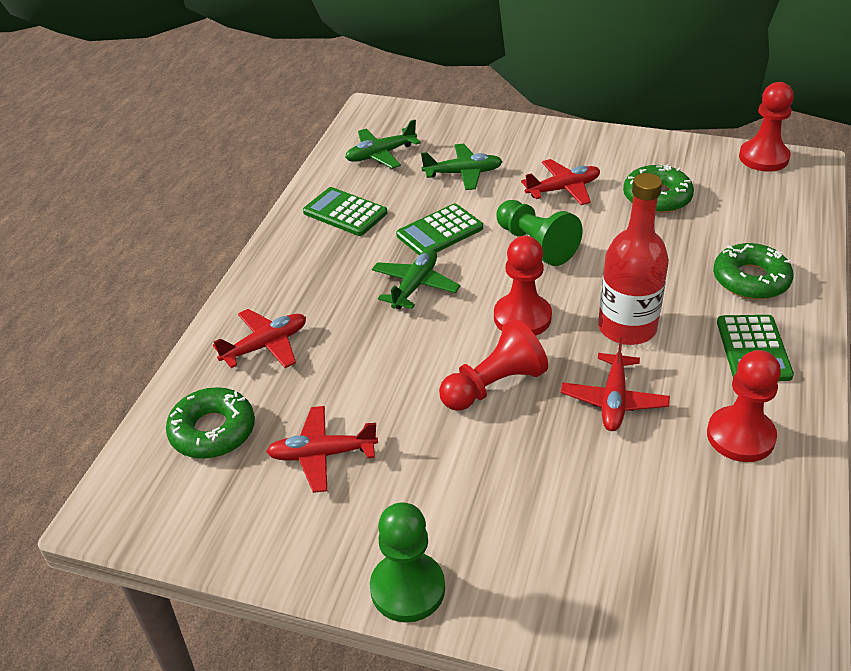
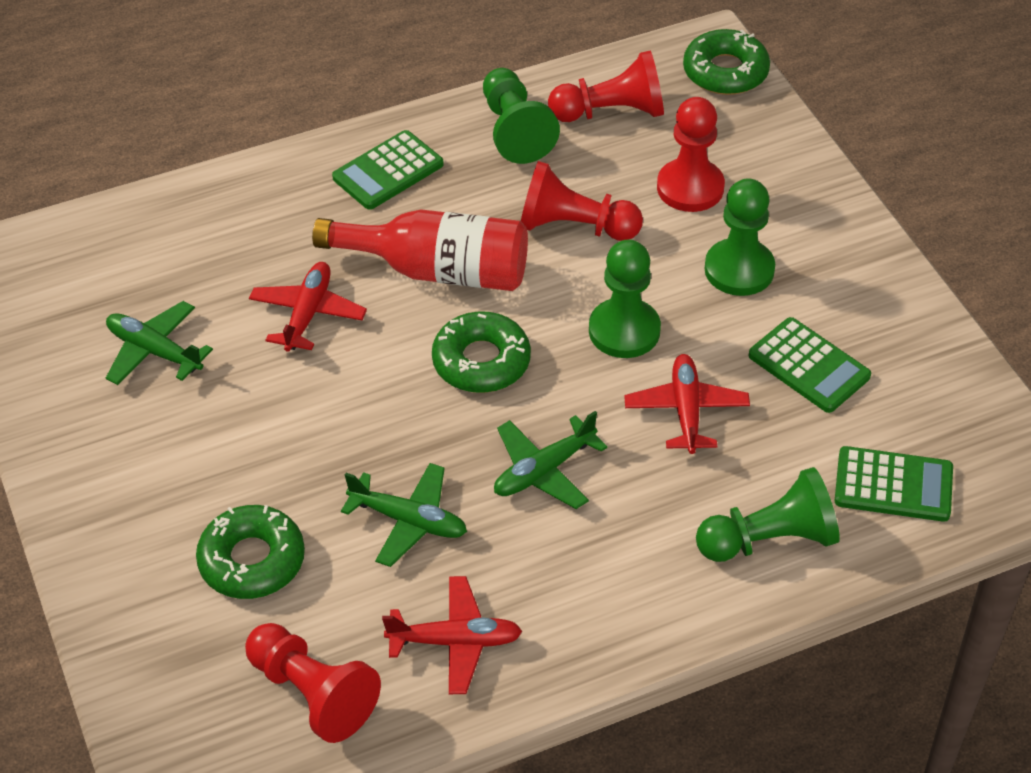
green pawn: 2 -> 4
red plane: 4 -> 3

